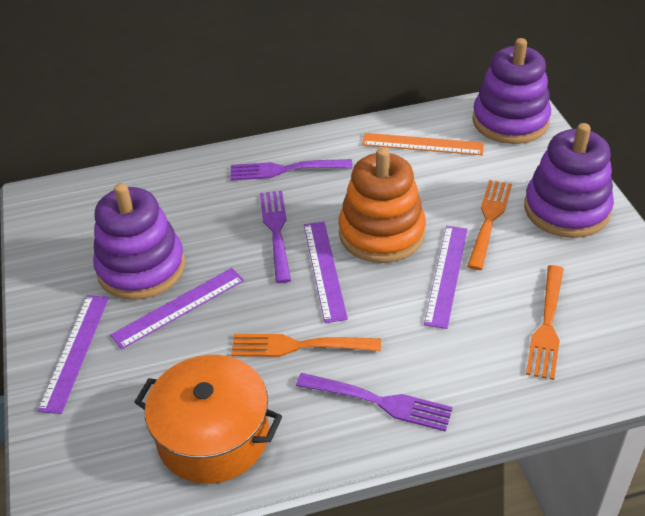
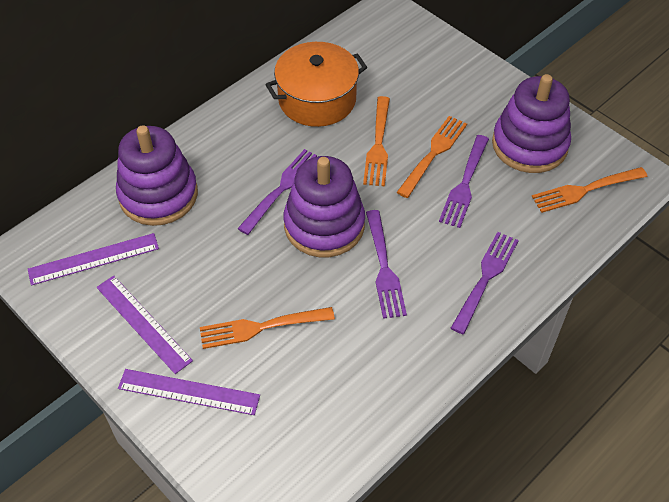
orange fork: 3 -> 4
orange ruler: 1 -> 0
orange stacking toy: 1 -> 0
purple fork: 3 -> 4
purple ruler: 4 -> 3

